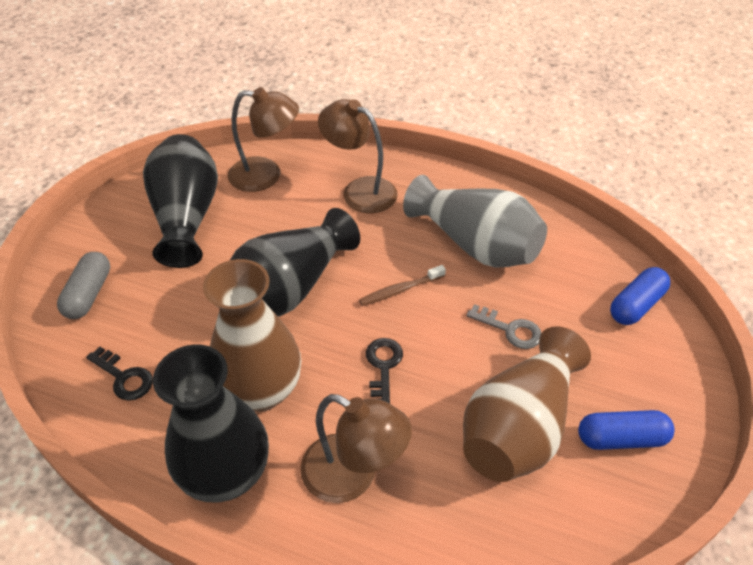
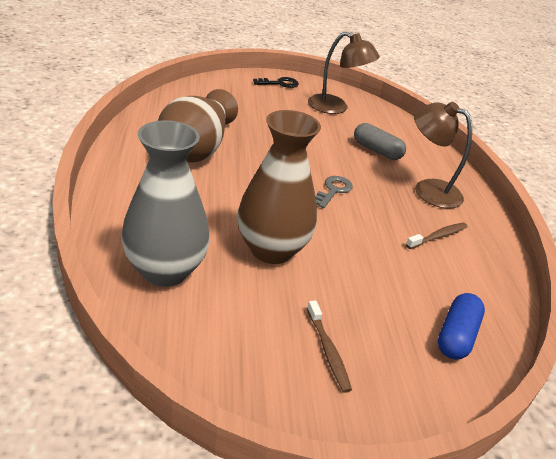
black key: 2 -> 1
black vase: 3 -> 0
blue capsule: 2 -> 1
brown lamp: 3 -> 2
brown toothbrush: 1 -> 2

